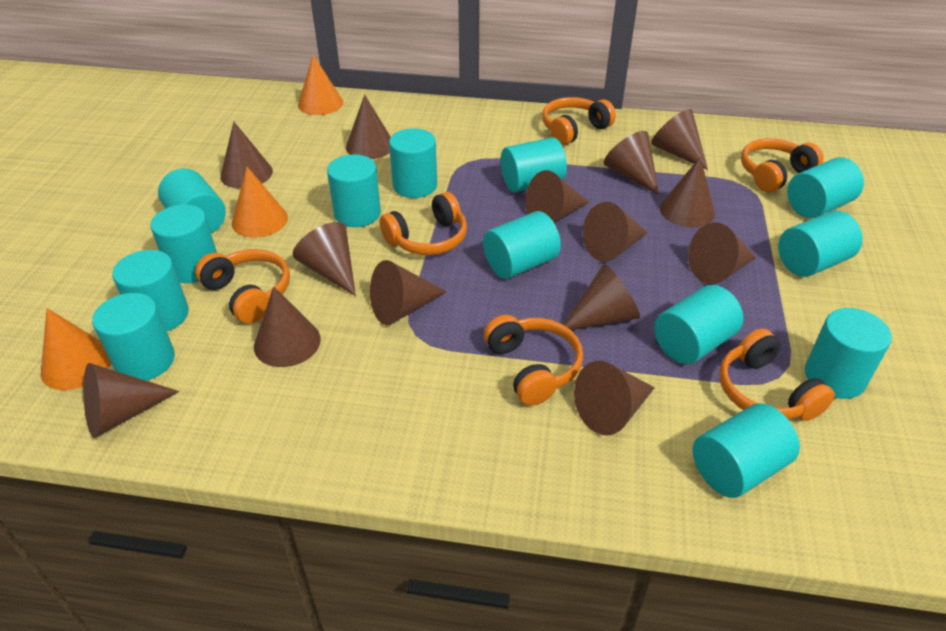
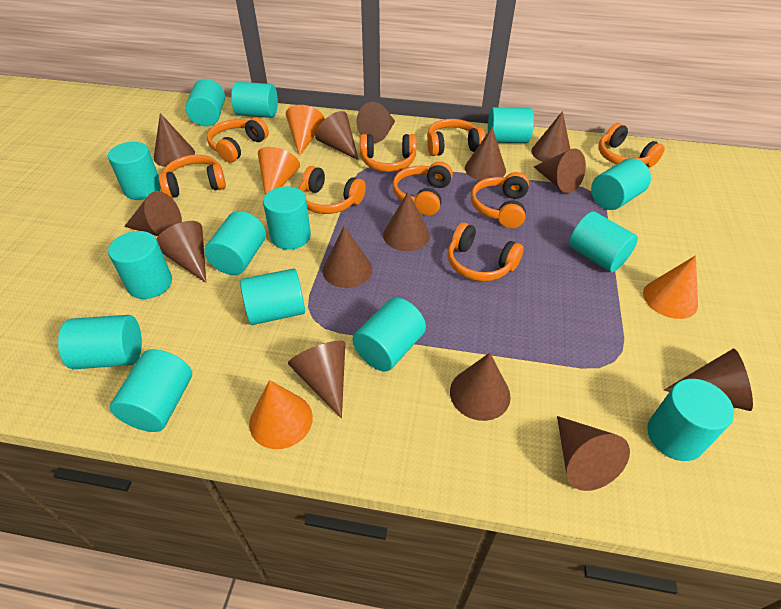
orange cone: 3 -> 4
orange headphones: 6 -> 9
turquoise cylinder: 13 -> 14

